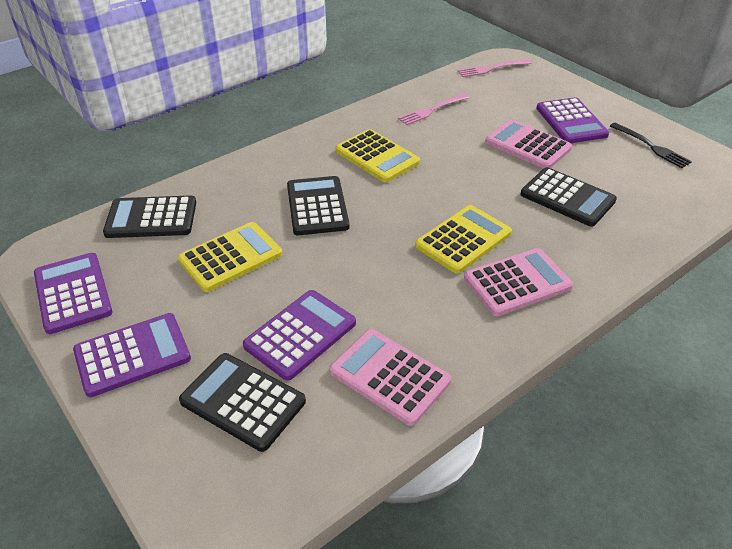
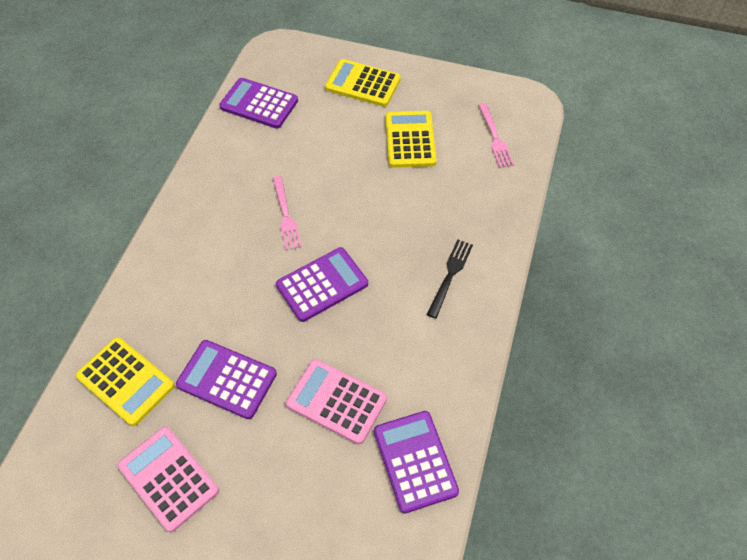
black calculator: 4 -> 0
pink calculator: 3 -> 2

